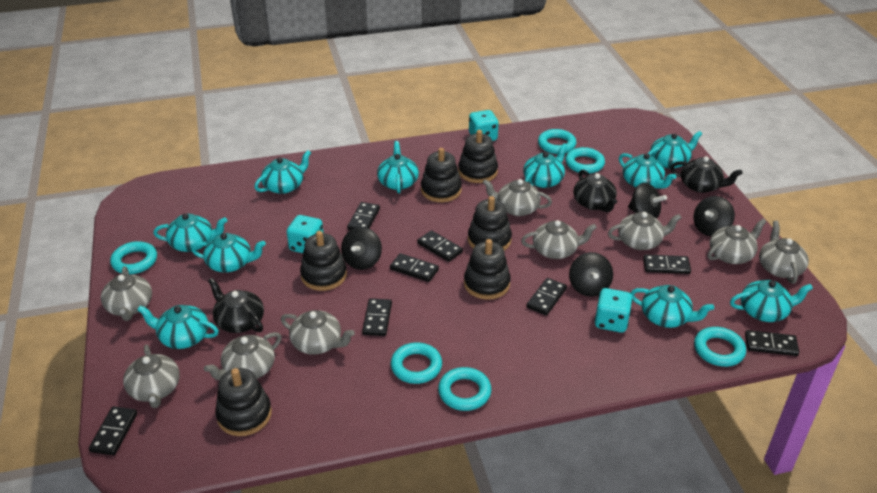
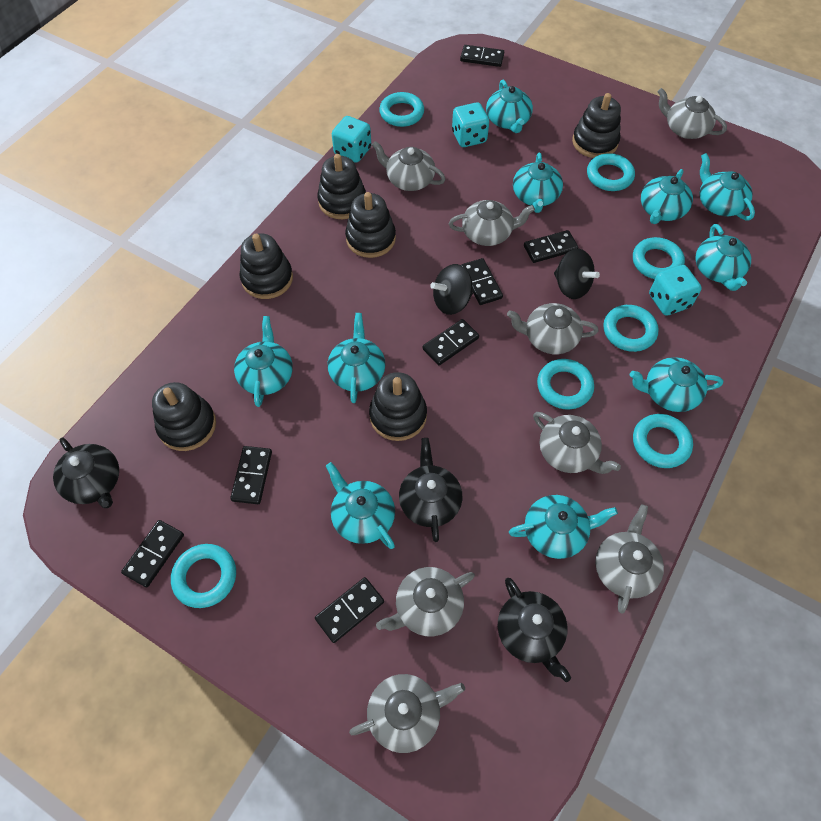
black domino: 8 -> 7
black spinning top: 4 -> 2
grey teapot: 9 -> 8
turquoise ring: 6 -> 7

